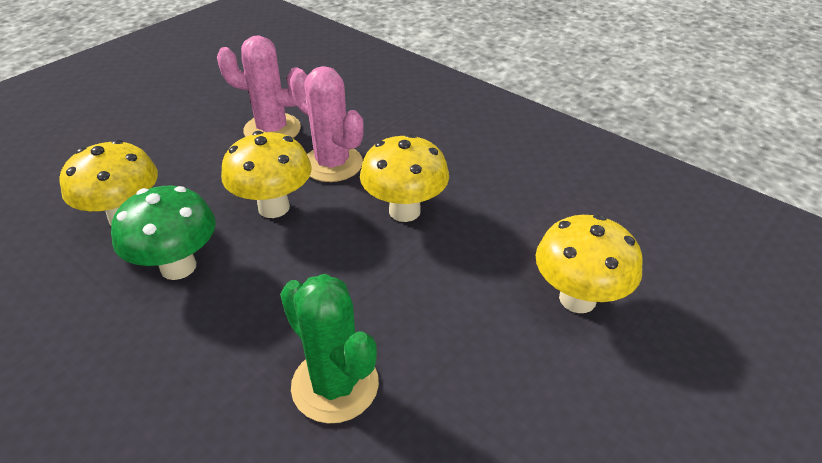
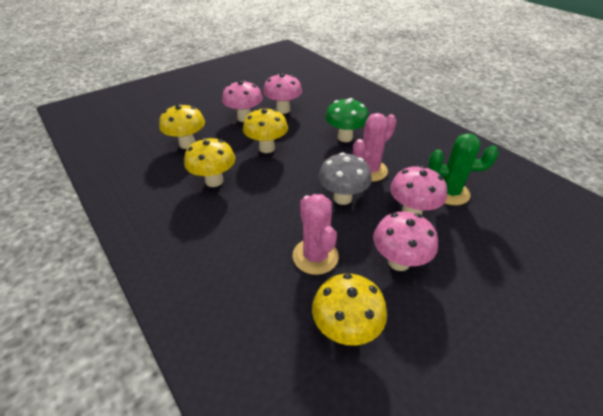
grey mushroom: 0 -> 1
pink mushroom: 0 -> 4

